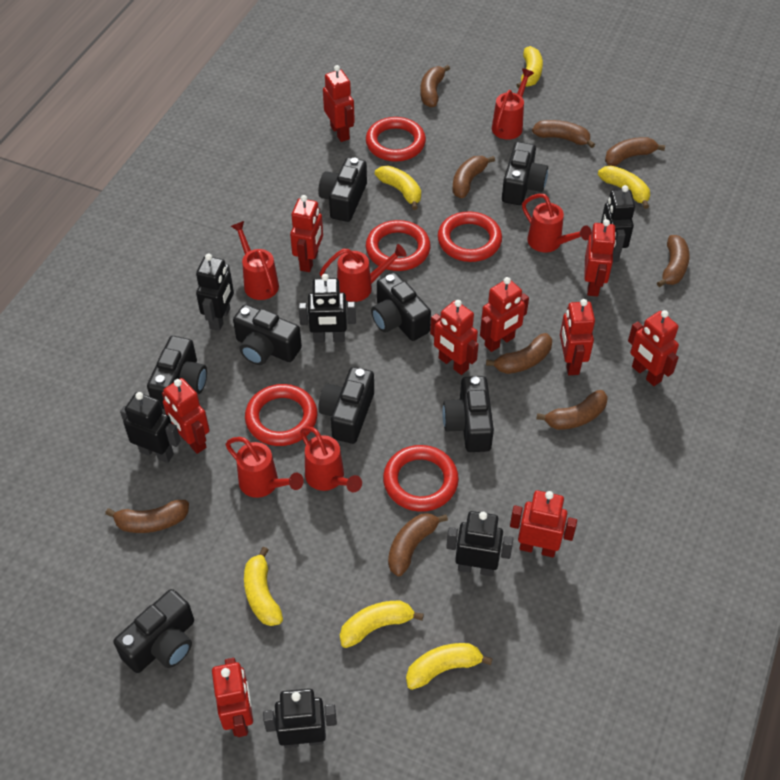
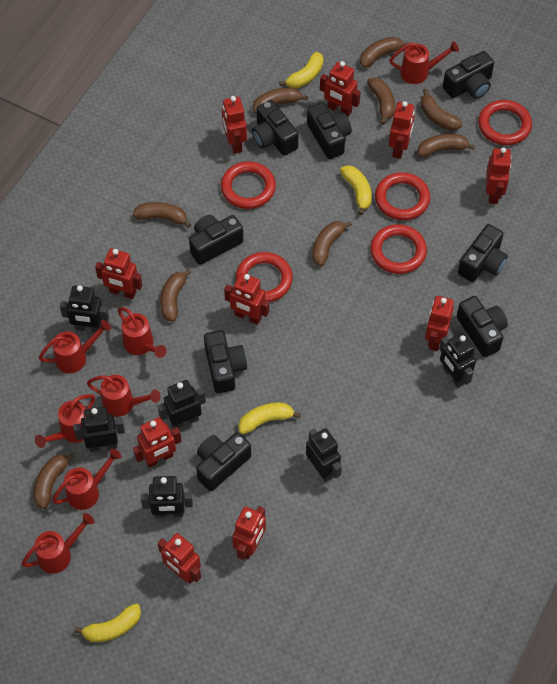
red watering can: 6 -> 7
yellow banana: 6 -> 4

